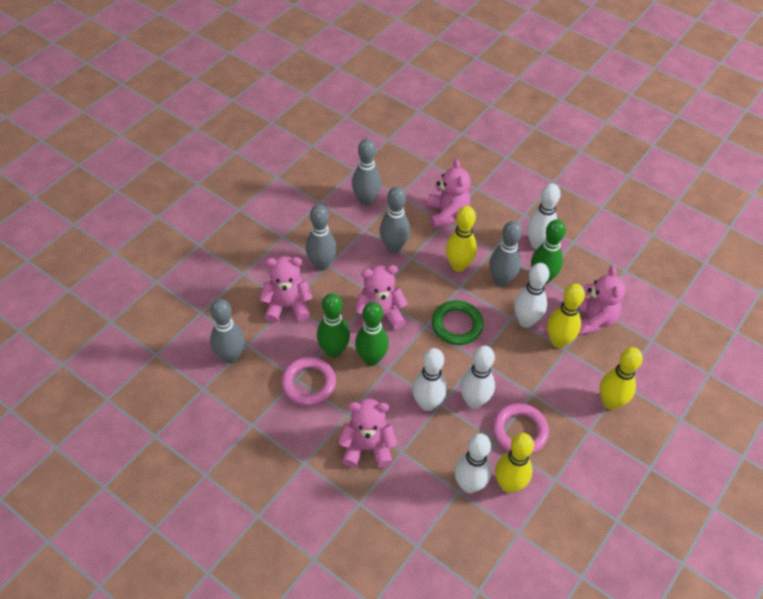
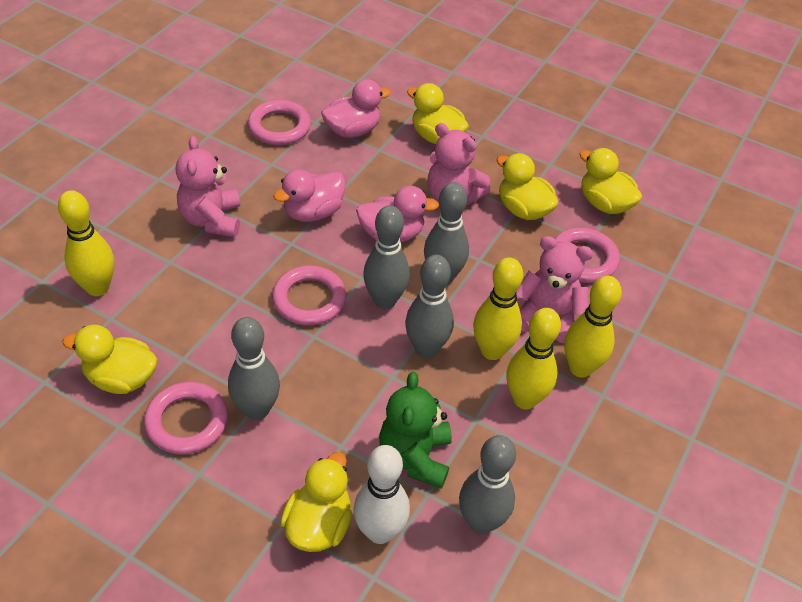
green bowling pin: 3 -> 0
green ring: 1 -> 0
green teddy bear: 0 -> 1
pink duck: 0 -> 3
pink ring: 2 -> 4
pink teddy bear: 5 -> 3
white bowling pin: 5 -> 1
yellow duck: 0 -> 5

